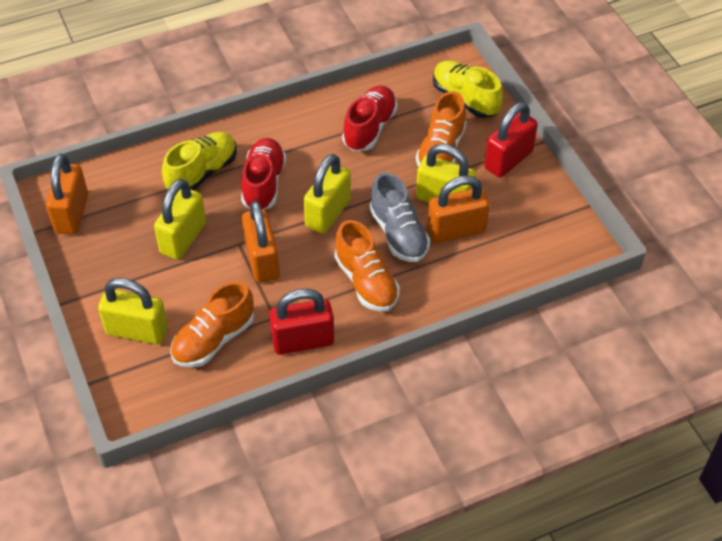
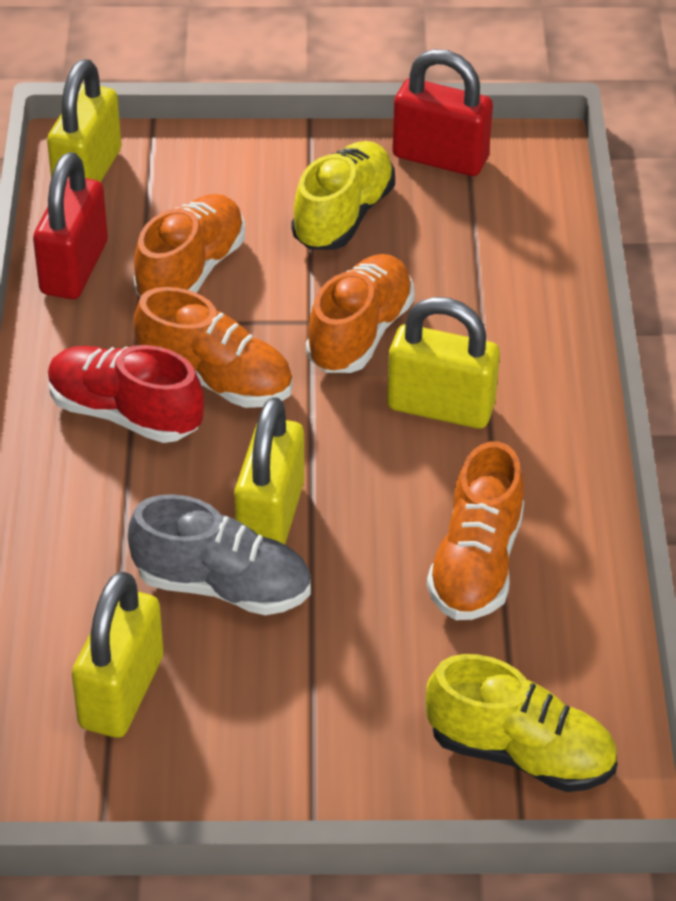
orange padlock: 3 -> 0
orange shoe: 3 -> 4
red shoe: 2 -> 1

